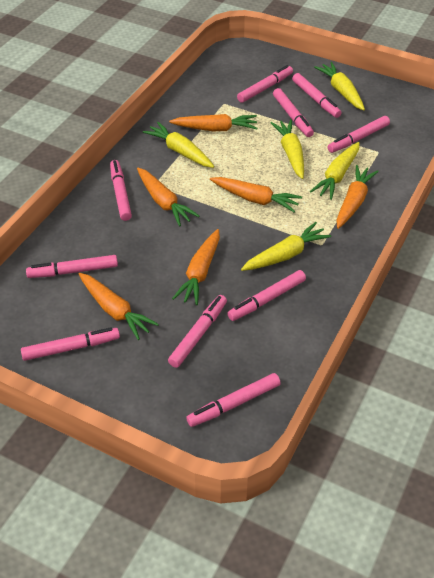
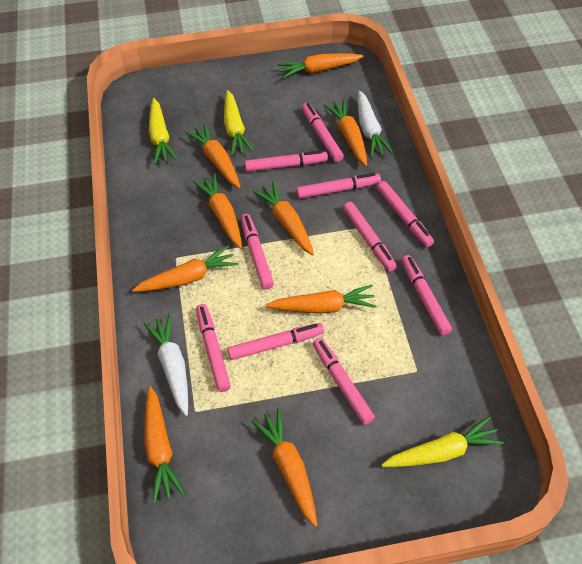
orange carrot: 6 -> 9
white carrot: 0 -> 2
yellow carrot: 5 -> 3

